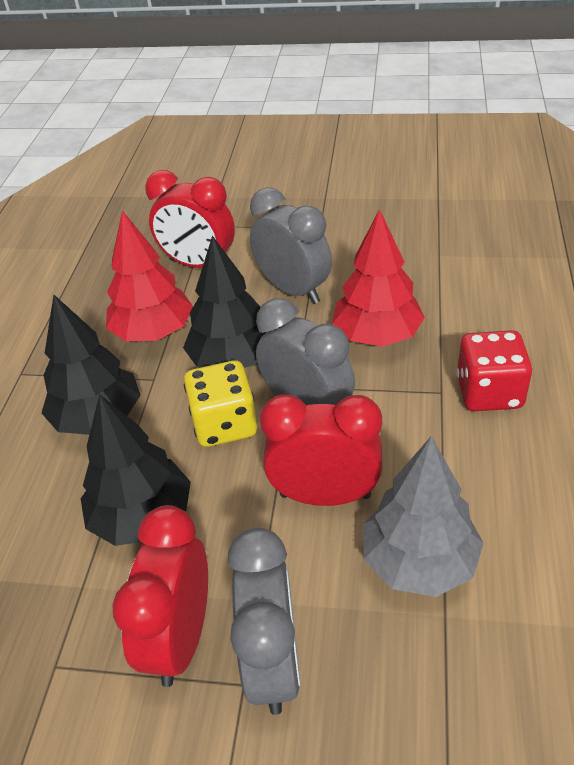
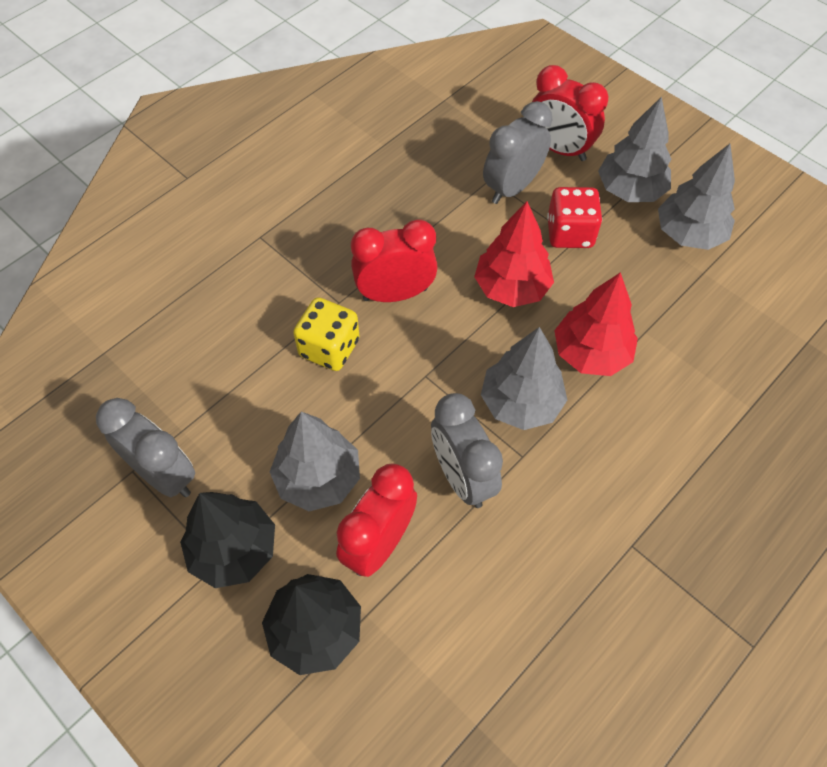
black tree: 3 -> 2
grey tree: 1 -> 4

